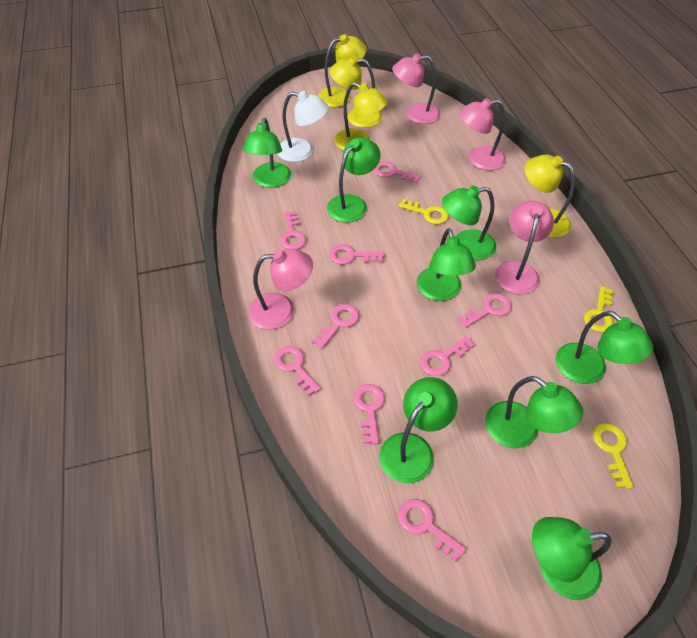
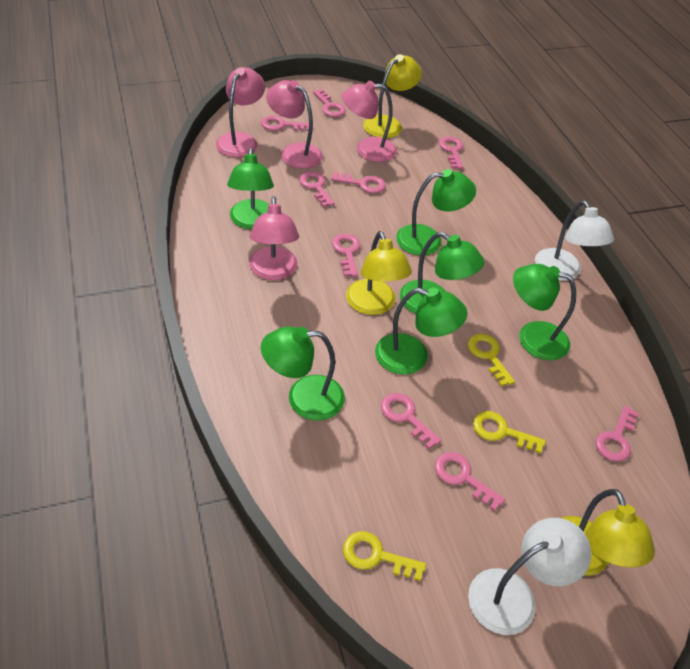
green lamp: 8 -> 6
white lamp: 1 -> 2
yellow lamp: 4 -> 3

